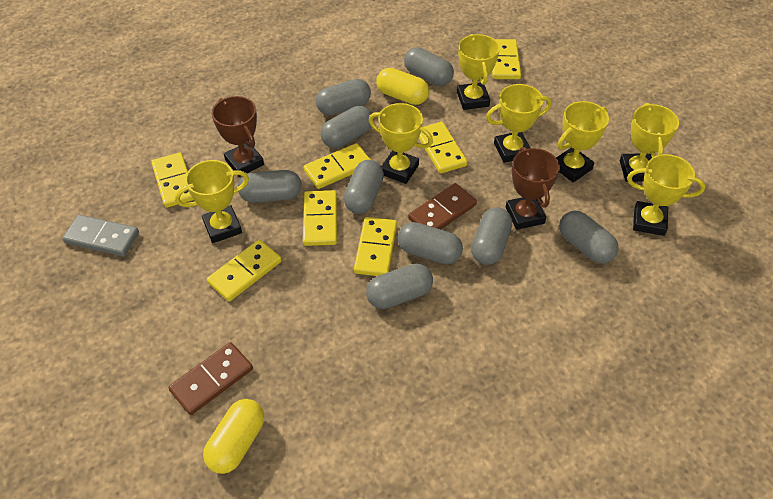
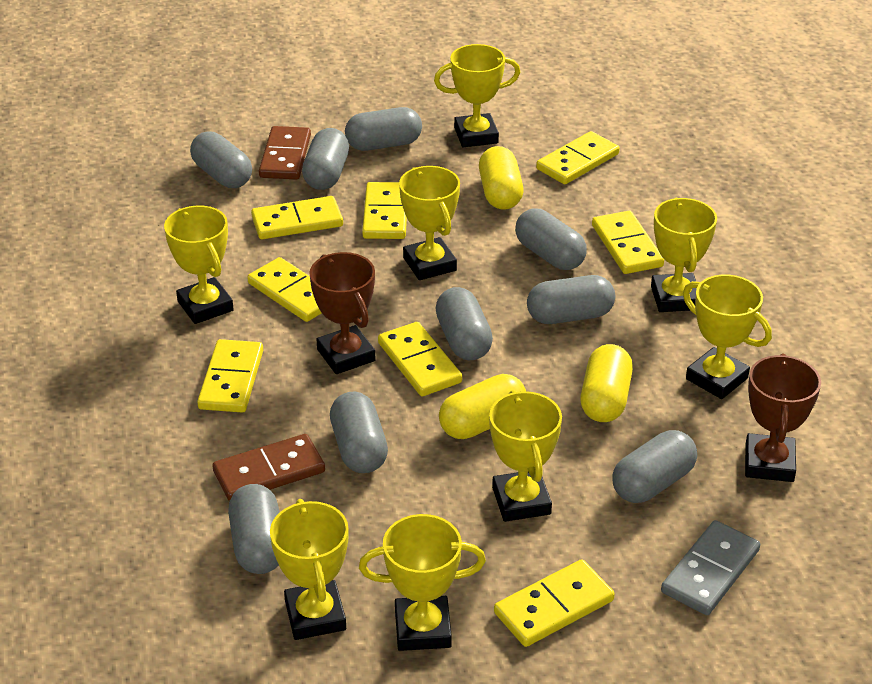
yellow capsule: 2 -> 3
yellow domino: 7 -> 8
yellow trophy: 7 -> 8

